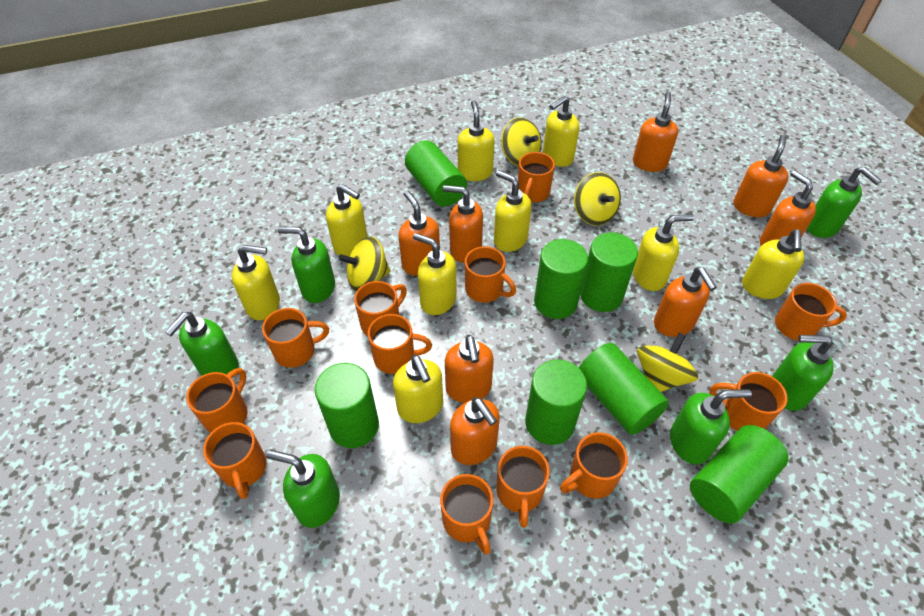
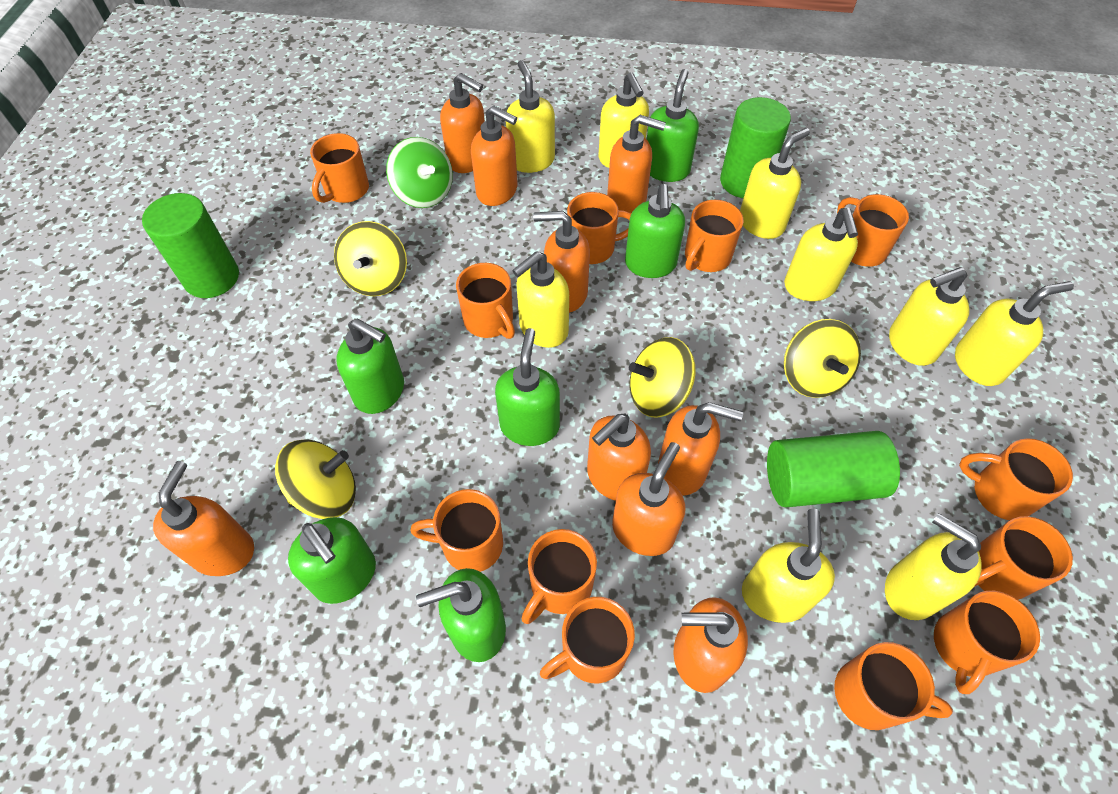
green cylinder: 7 -> 3
green spinning top: 0 -> 1
orange soap dispenser: 8 -> 9

